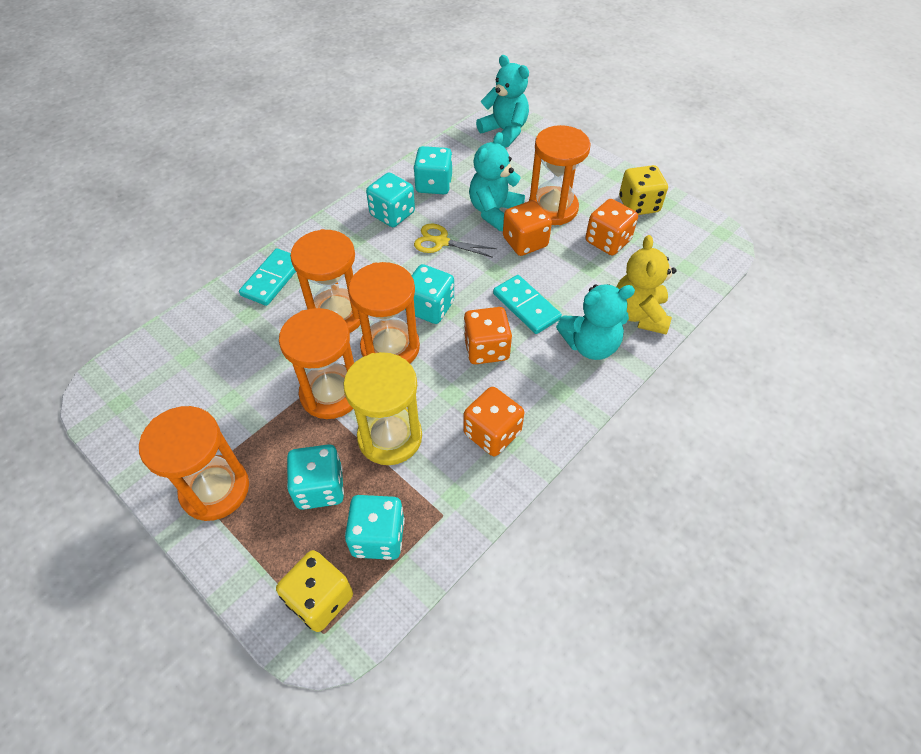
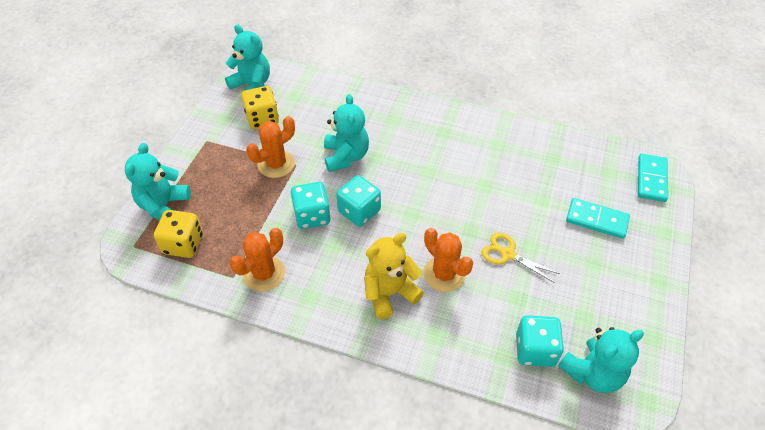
orange cactus: 0 -> 3
orange dice: 4 -> 0
orange hourglass: 5 -> 0
turquoise dice: 5 -> 3
turquoise teddy bear: 3 -> 4
yellow hourglass: 1 -> 0

